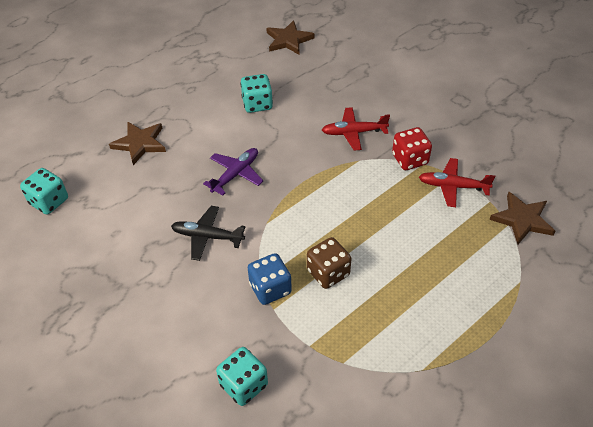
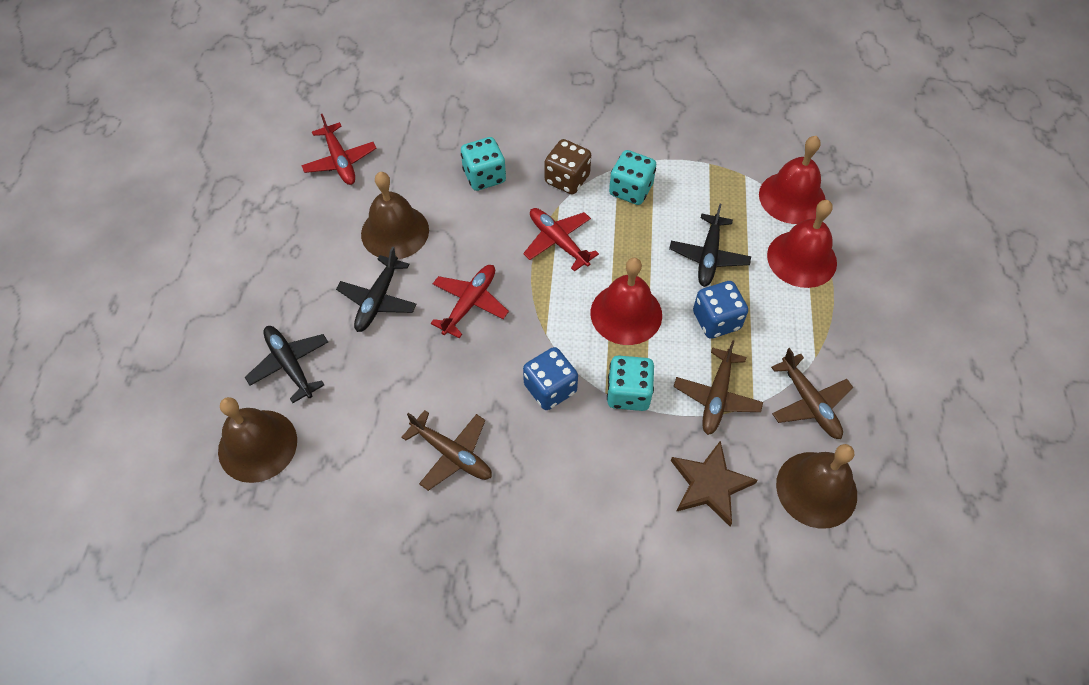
black plane: 1 -> 3
blue dice: 1 -> 2
brown bell: 0 -> 3
brown plane: 0 -> 3
brown star: 3 -> 1
purple plane: 1 -> 0
red bell: 0 -> 3
red dice: 1 -> 0
red plane: 2 -> 3

